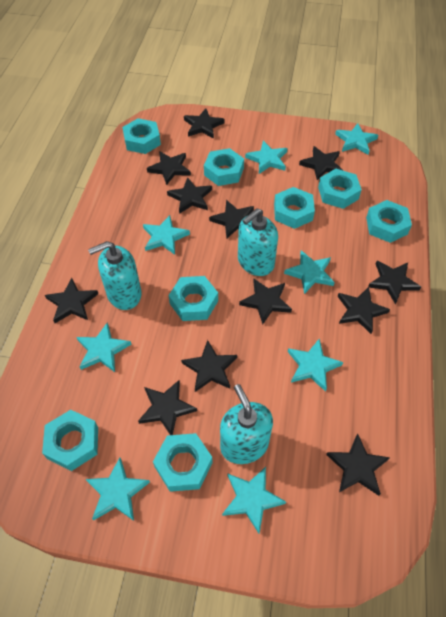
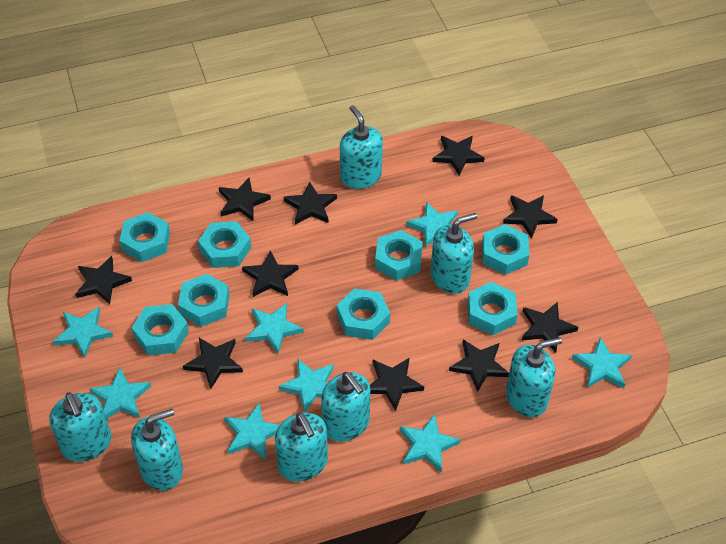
black star: 12 -> 10
turquoise soap dispenser: 3 -> 7

